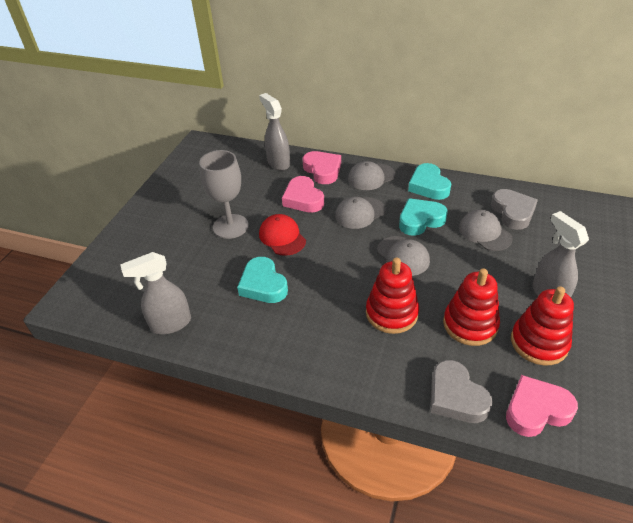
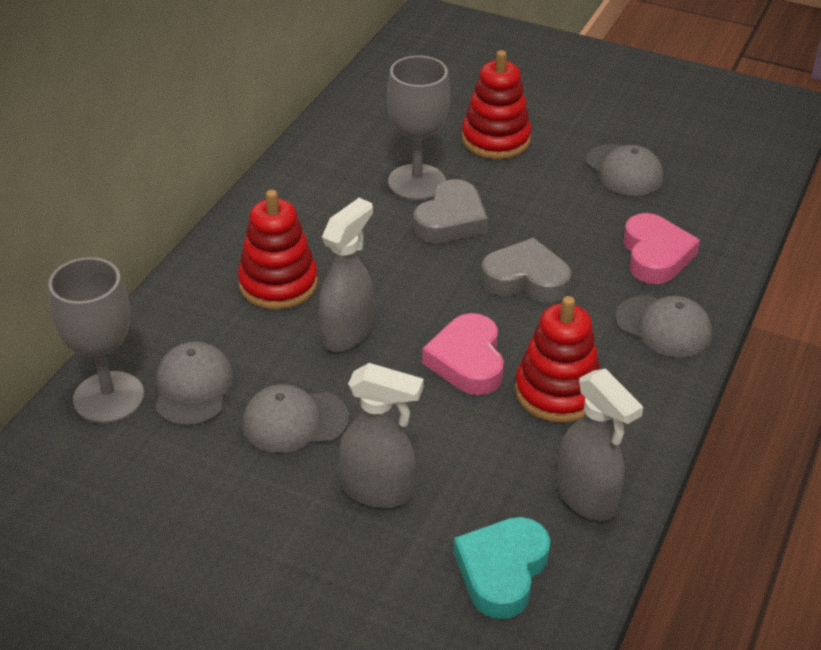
grey goblet: 1 -> 2
pink heart: 3 -> 2
red cap: 1 -> 0
turquoise heart: 3 -> 1

